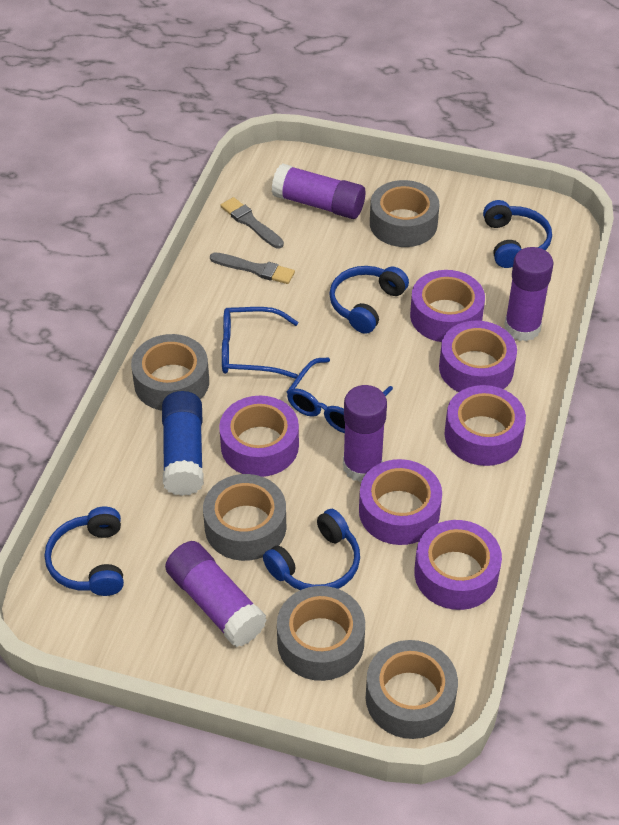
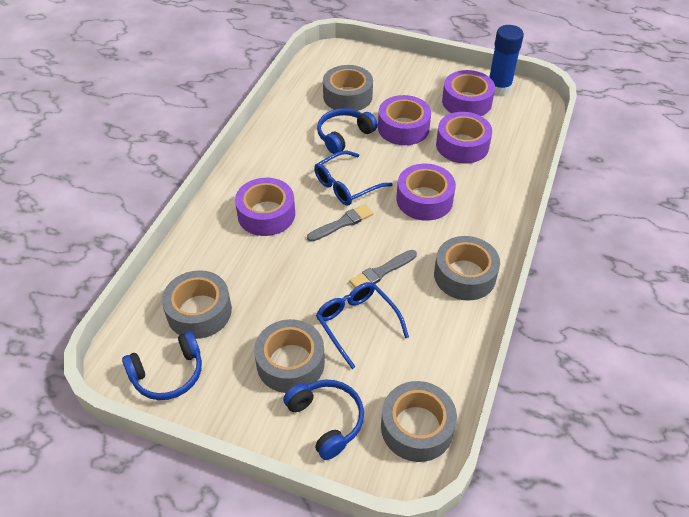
blue headphones: 4 -> 3
purple glue stick: 4 -> 0
purple tape: 6 -> 5

